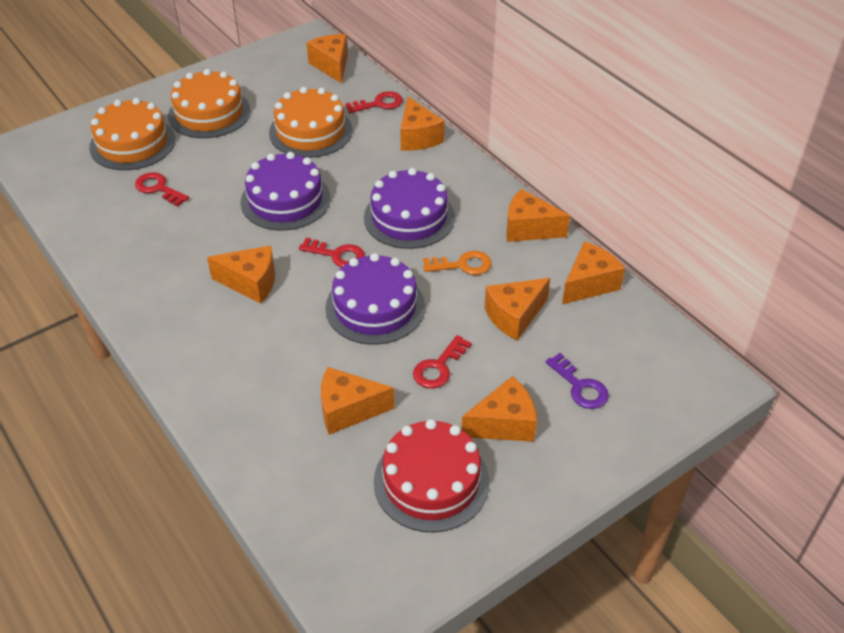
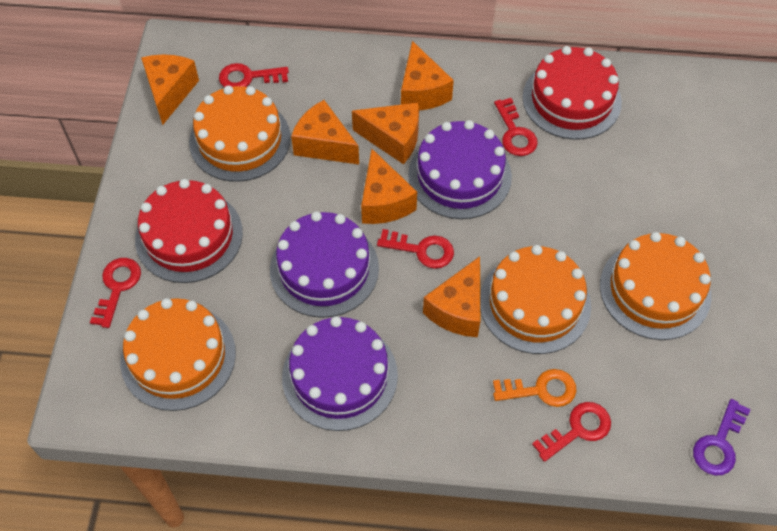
orange cake: 3 -> 4
orange cheese: 8 -> 6
red cake: 1 -> 2
red key: 4 -> 5

